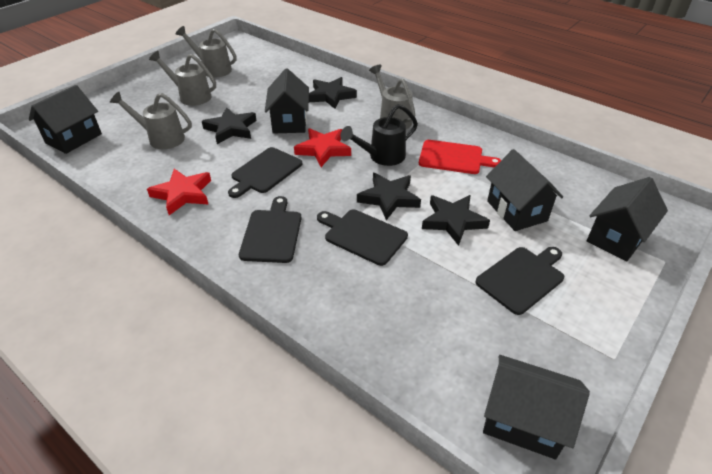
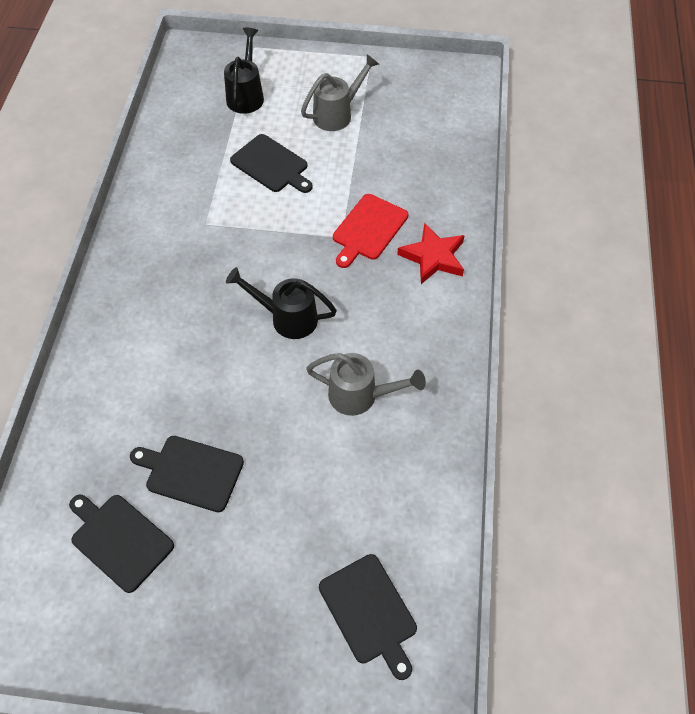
black house: 5 -> 0
black star: 4 -> 0
black watering can: 1 -> 2
grey watering can: 4 -> 2
red star: 2 -> 1

